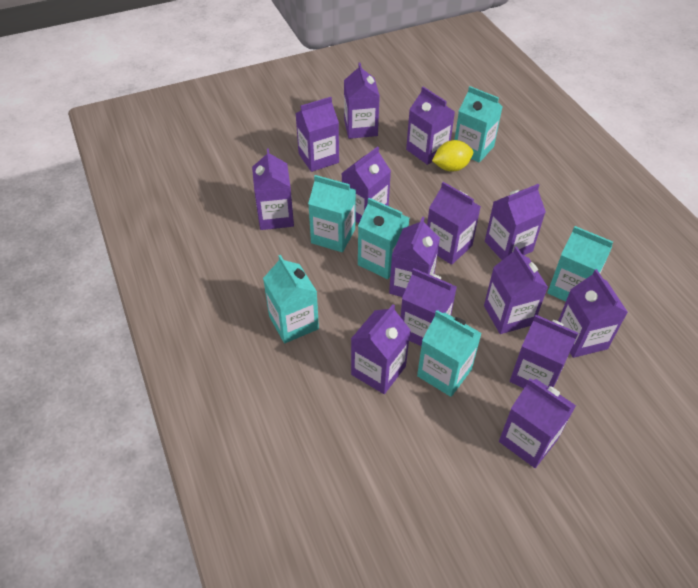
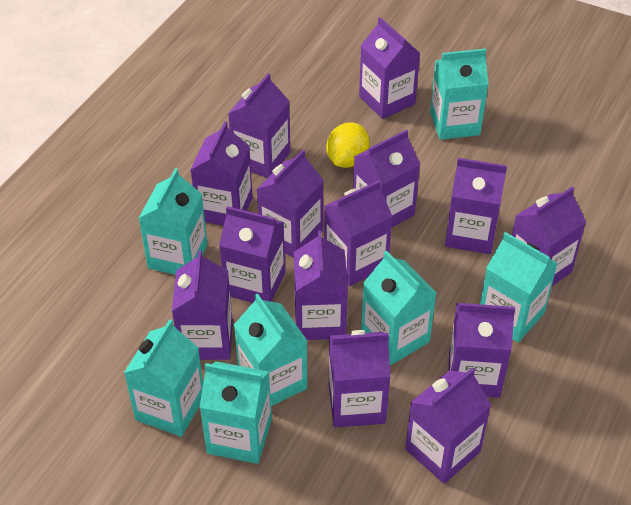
turquoise carton: 6 -> 7

